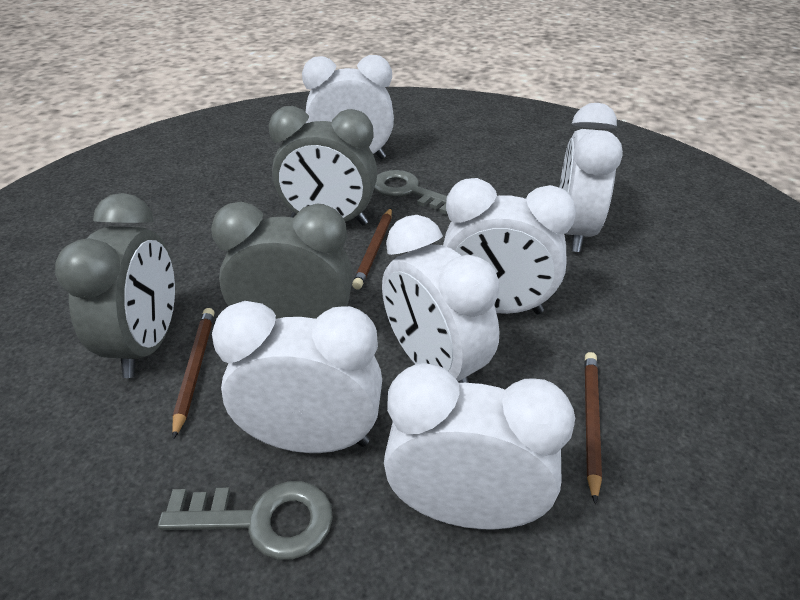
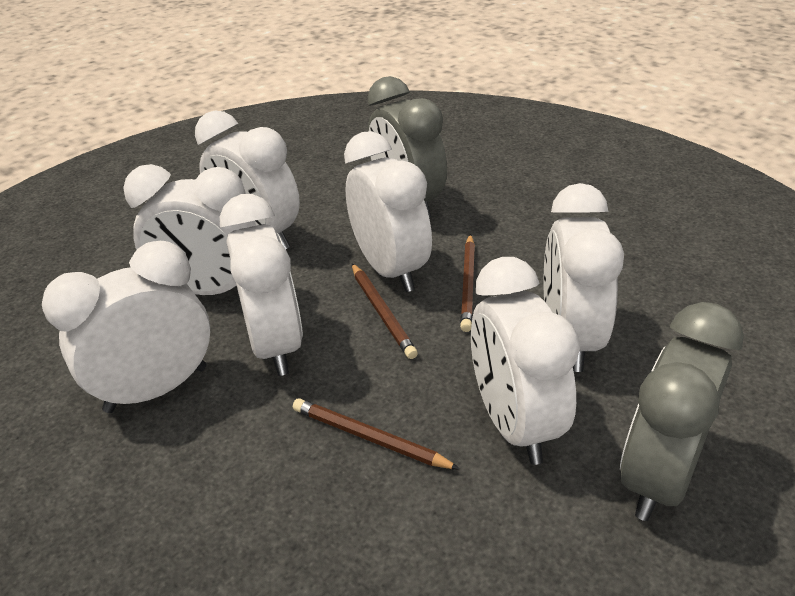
grey clock: 3 -> 2
grey key: 2 -> 0
white clock: 6 -> 7

